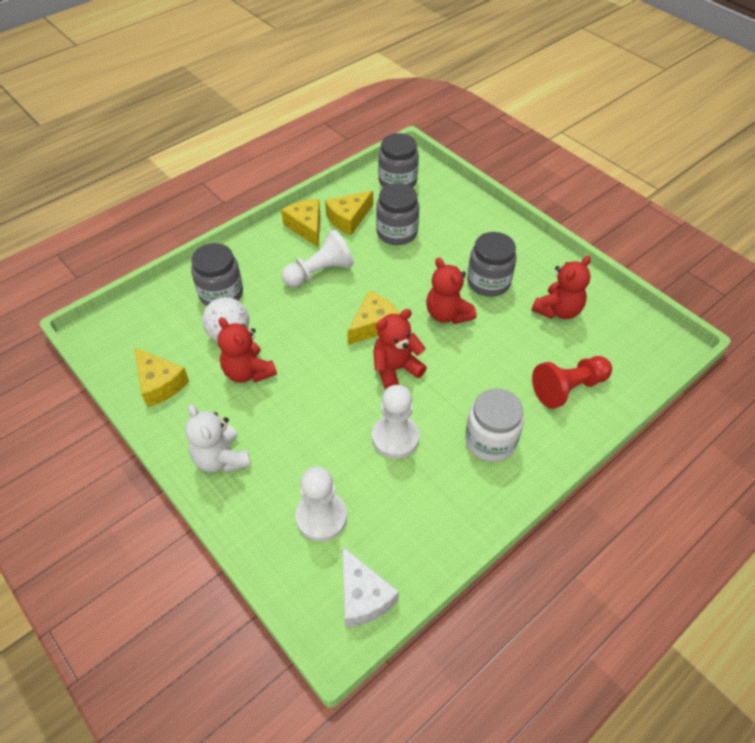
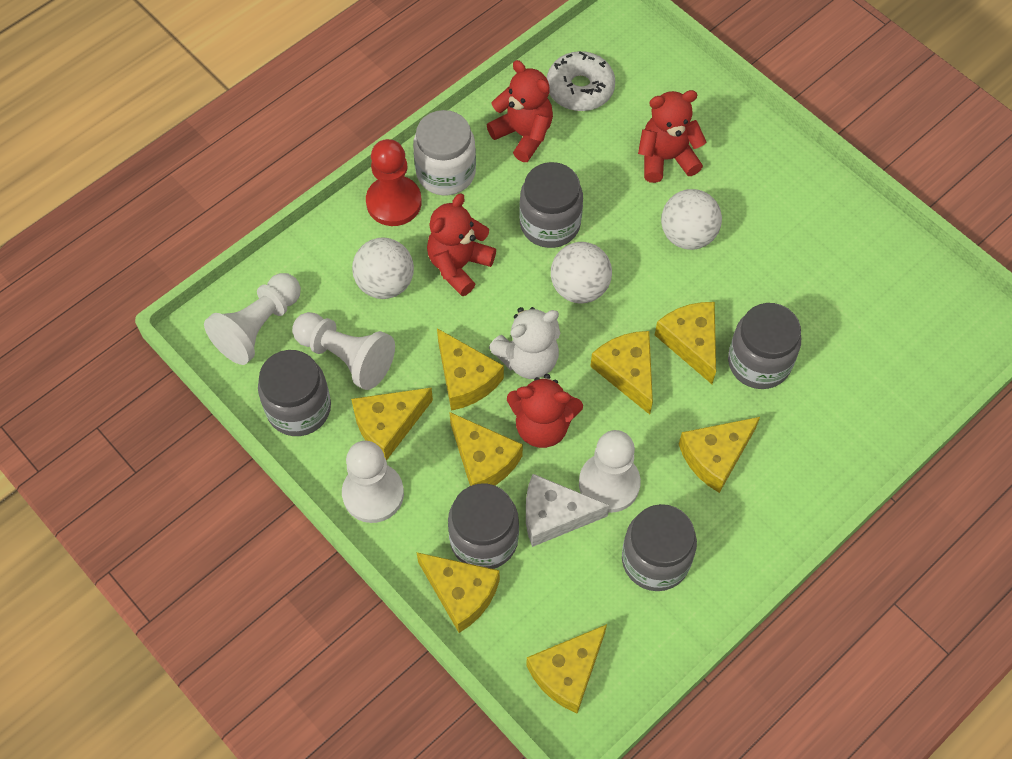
grey jar: 4 -> 5
white ball: 1 -> 3
white donut: 0 -> 1
white pawn: 3 -> 4
yellow cheese: 4 -> 8

